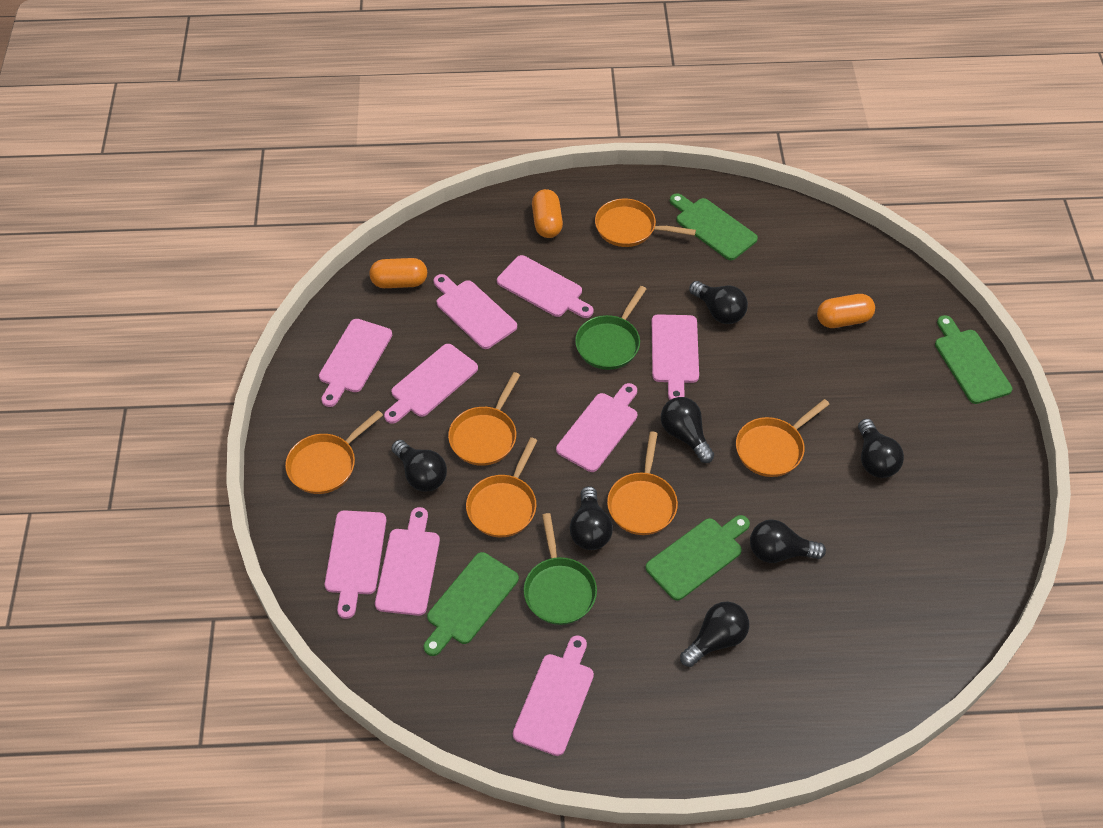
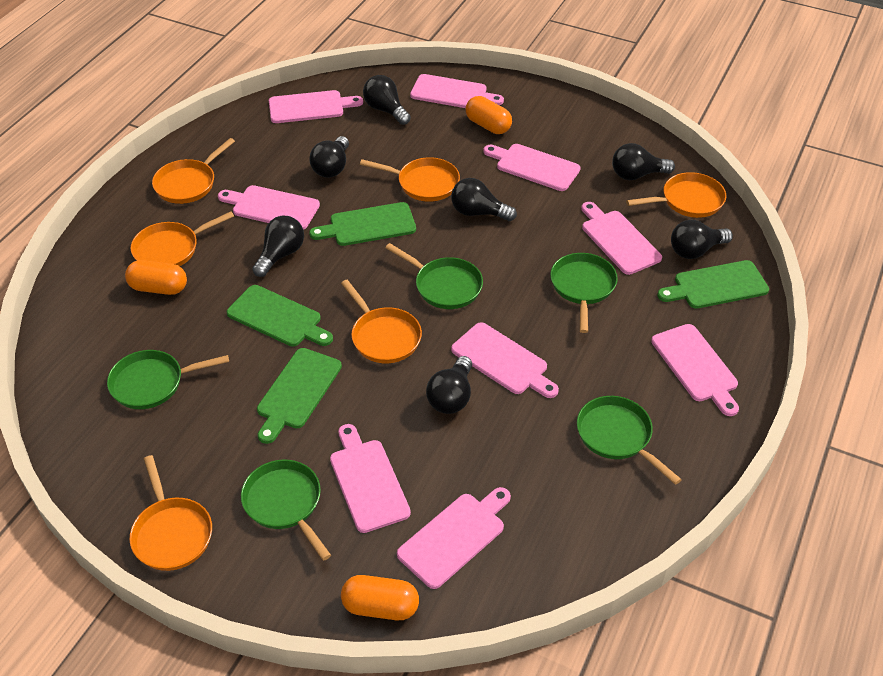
green pan: 2 -> 5

